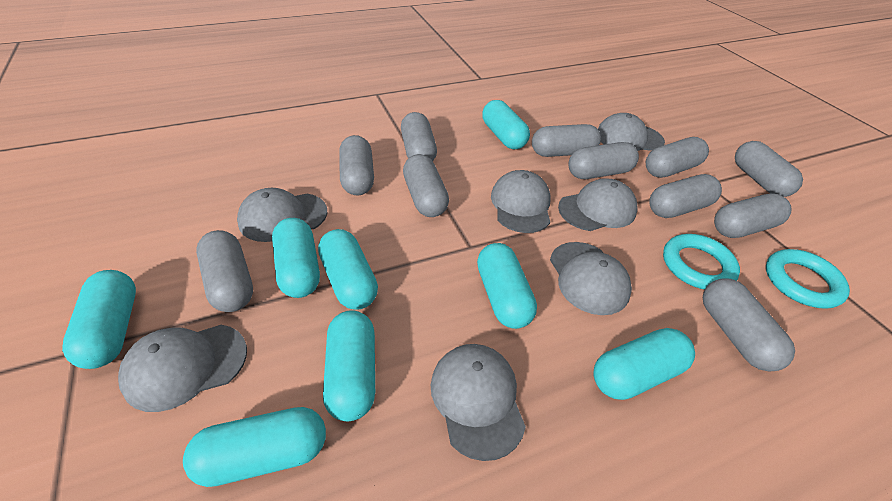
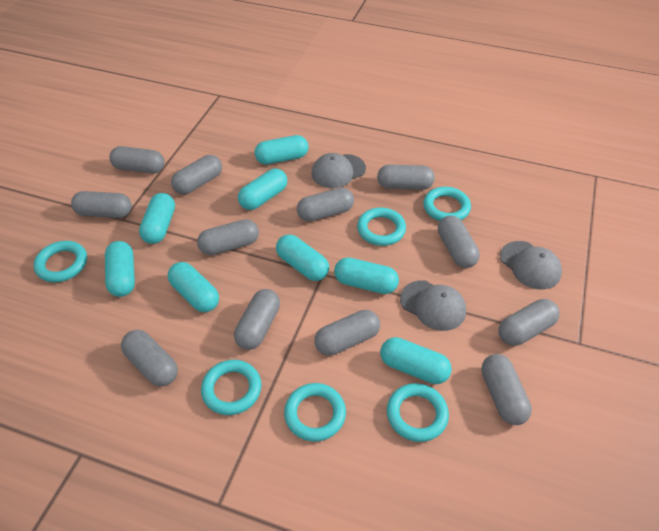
grey cap: 7 -> 3
grey capsule: 11 -> 12
turquoise ring: 2 -> 6

